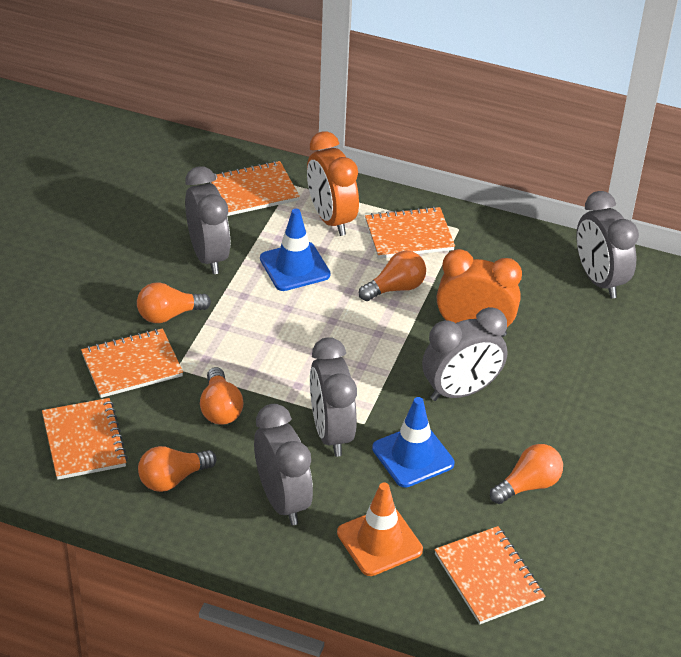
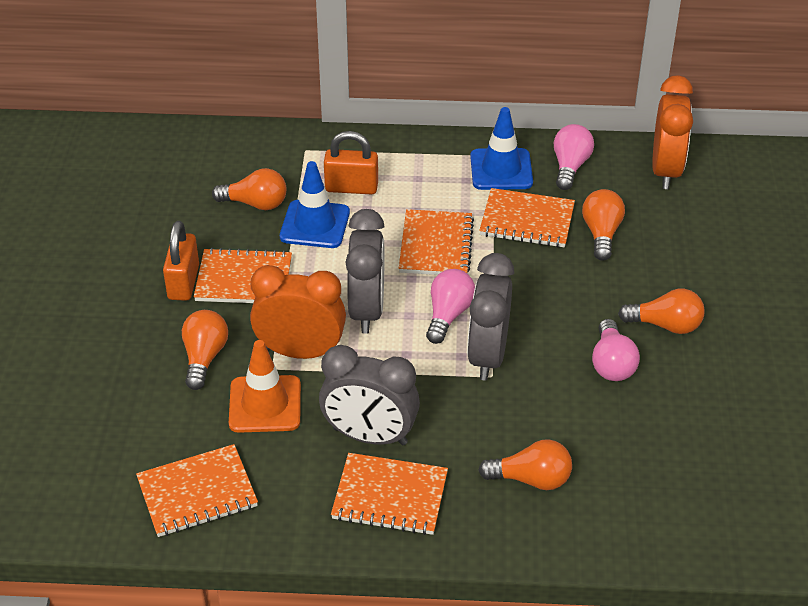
grey clock: 5 -> 3
orange padlock: 0 -> 2
pink light bulb: 0 -> 3

